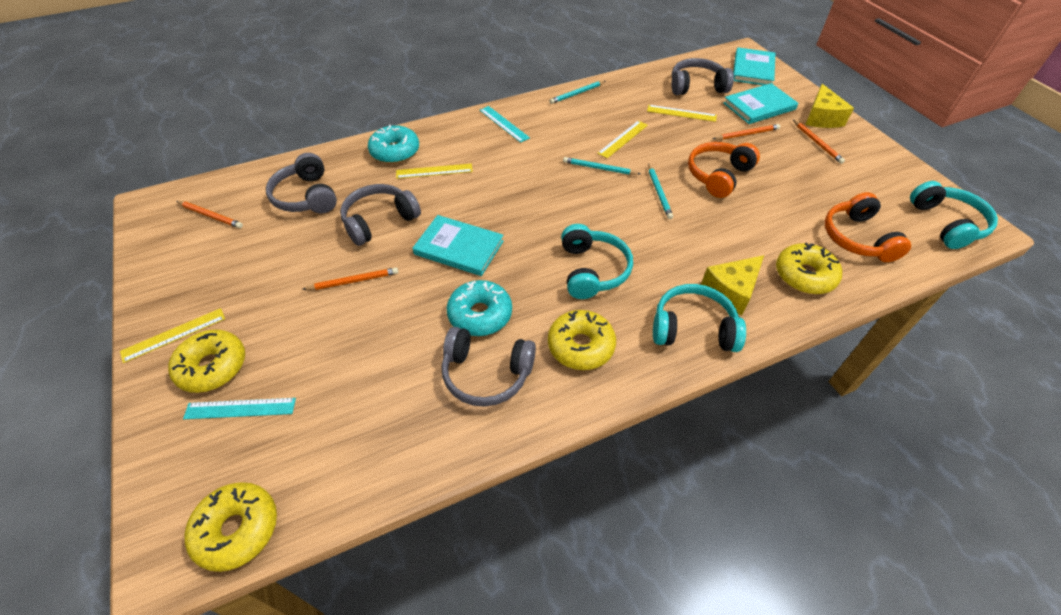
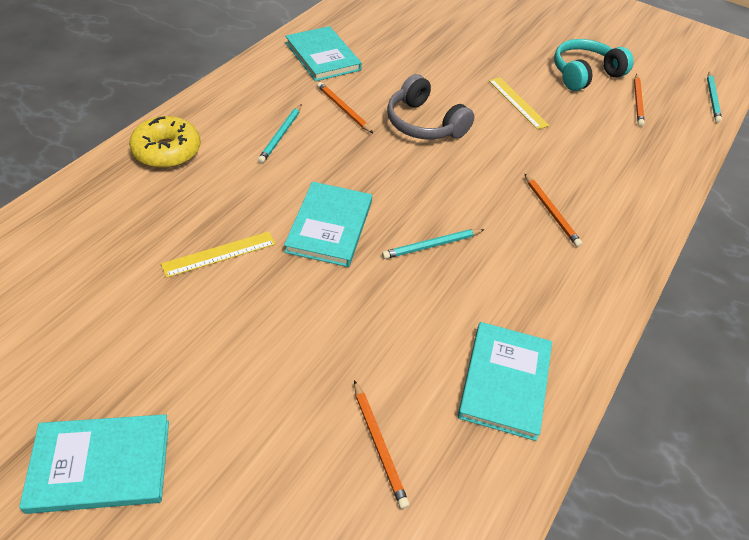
grey headphones: 4 -> 1
orange headphones: 2 -> 0
turquoise book: 3 -> 4
turquoise donut: 2 -> 0
turquoise headphones: 3 -> 1
turquoise ruler: 2 -> 0
yellow cheese: 2 -> 0
yellow donut: 4 -> 1
yellow ruler: 4 -> 2

